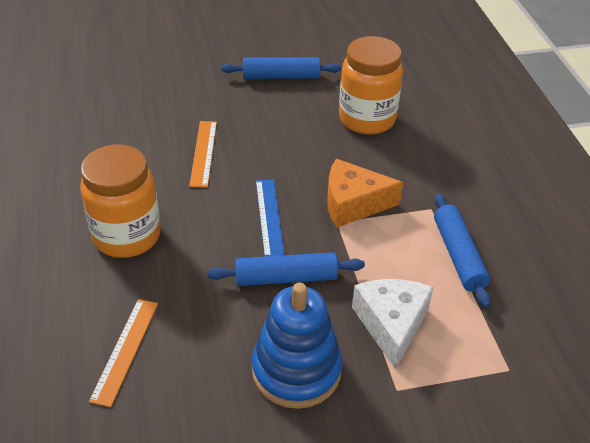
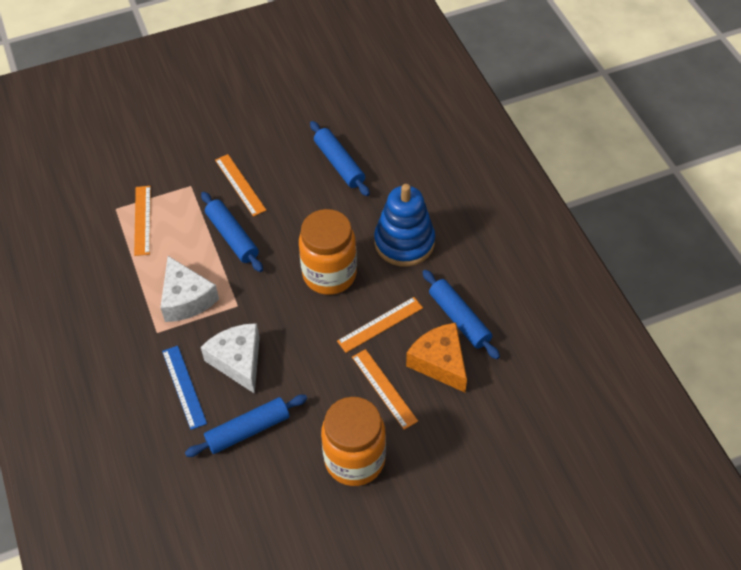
blue rolling pin: 3 -> 4
orange ruler: 2 -> 4
white cheese: 1 -> 2

